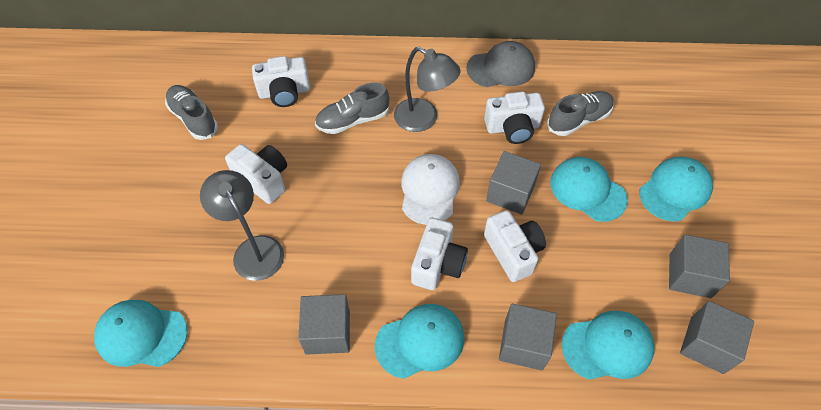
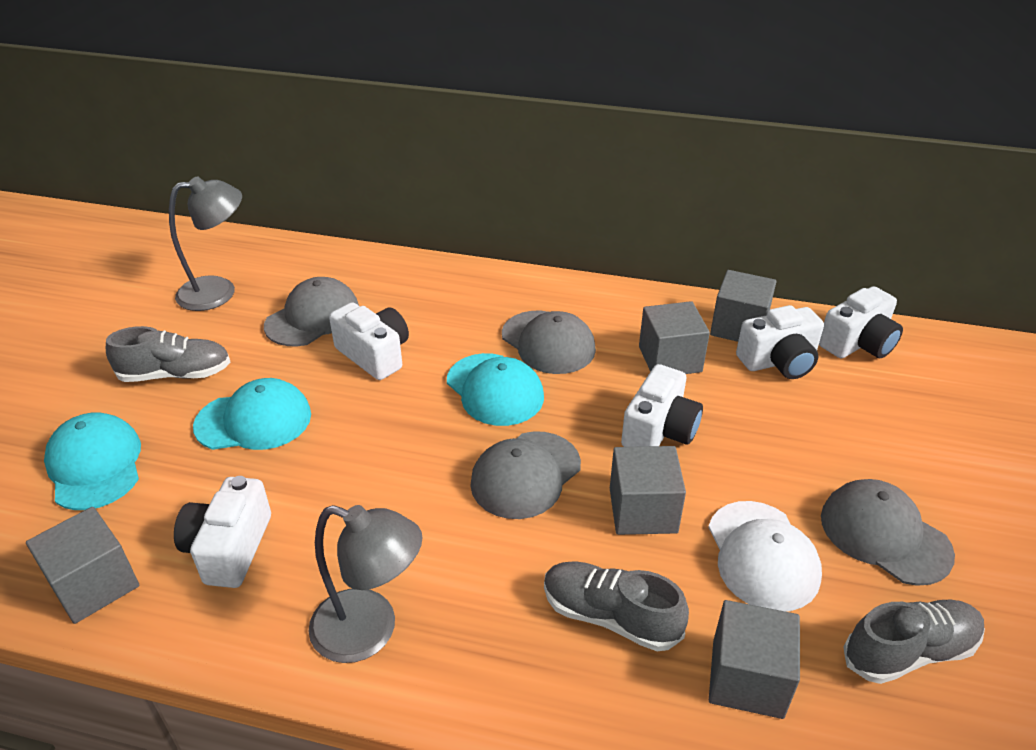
grey cap: 1 -> 4
turquoise cap: 5 -> 3

